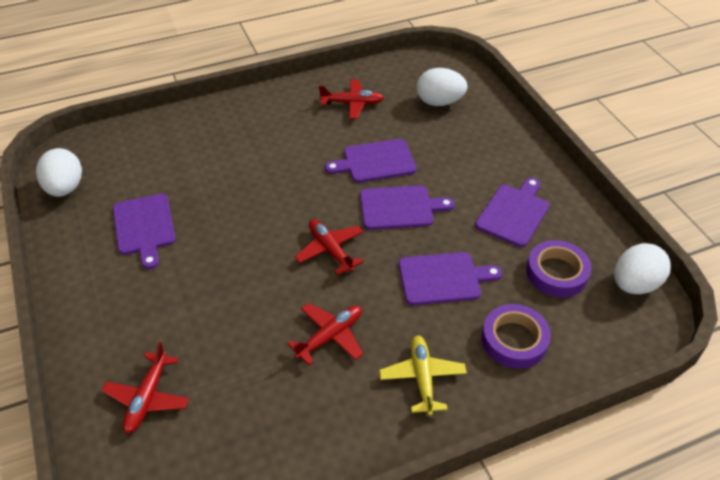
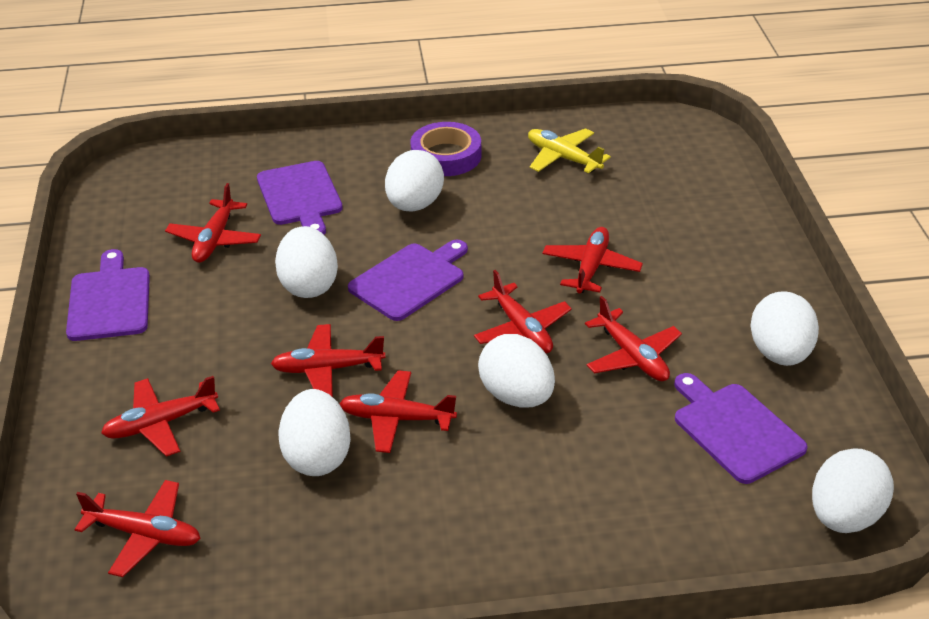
purple cutting board: 5 -> 4
purple tape: 2 -> 1
red plane: 4 -> 8
white egg: 3 -> 6

